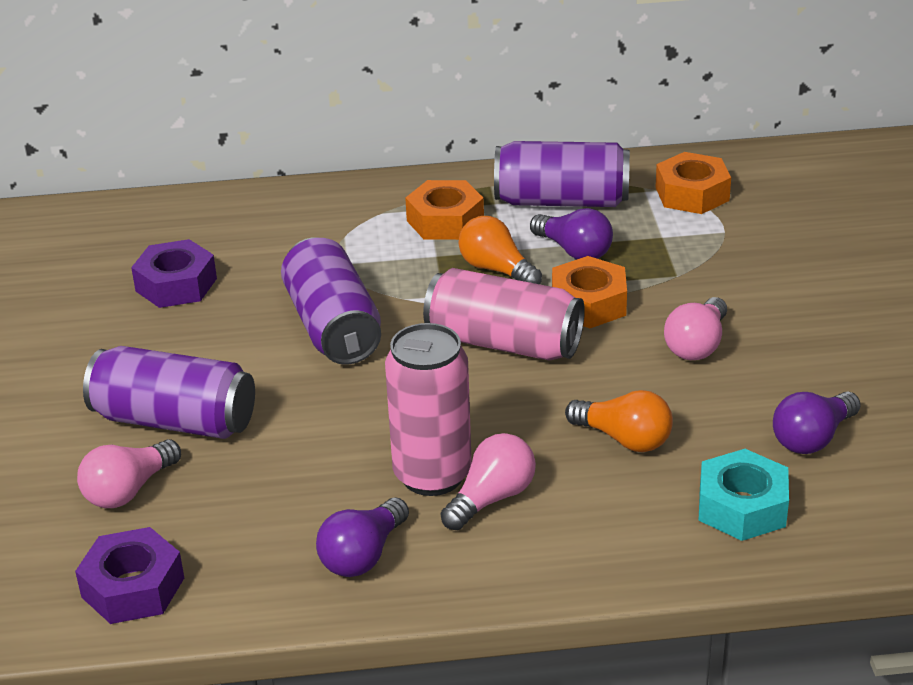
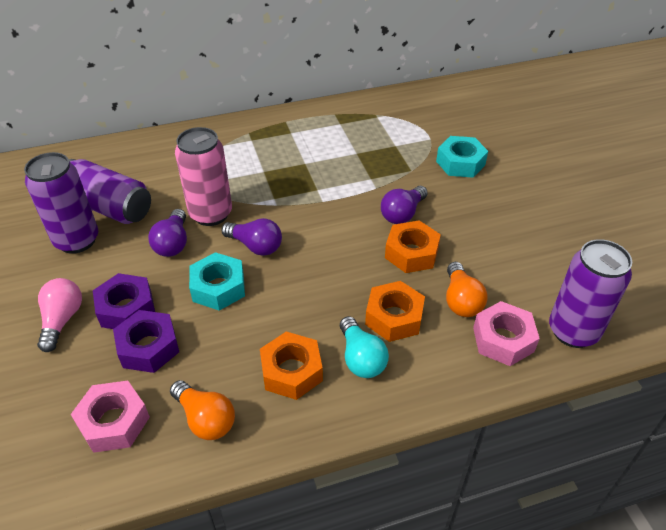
pink can: 2 -> 1
pink light bulb: 3 -> 1
pink nut: 0 -> 2
turquoise light bulb: 0 -> 1
turquoise nut: 1 -> 2

